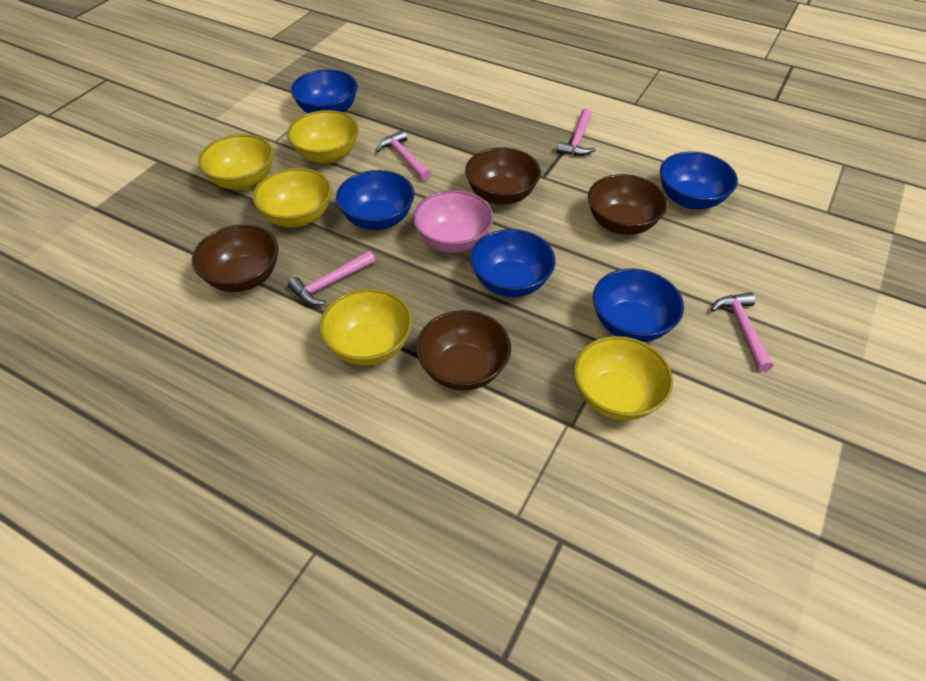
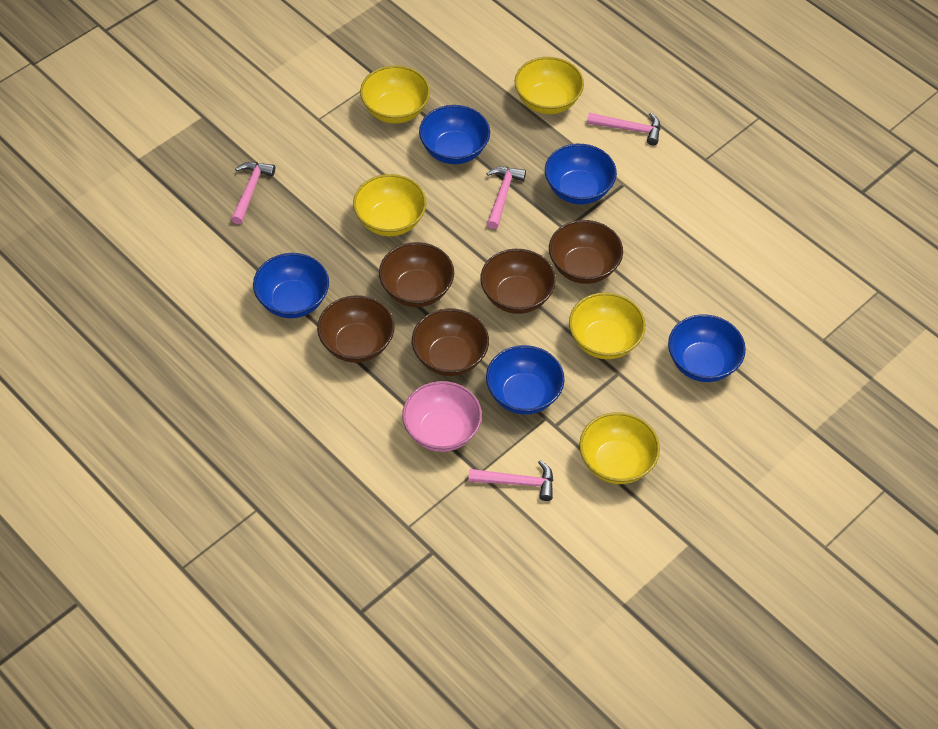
brown bowl: 4 -> 5

